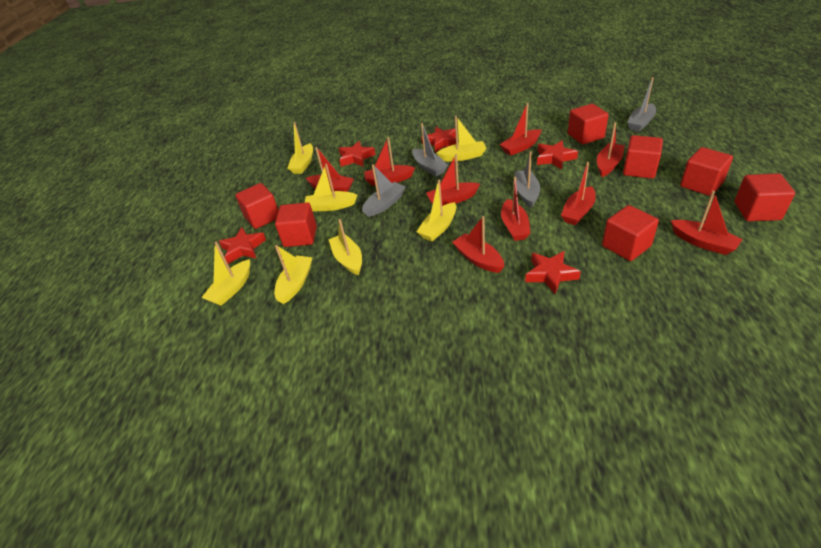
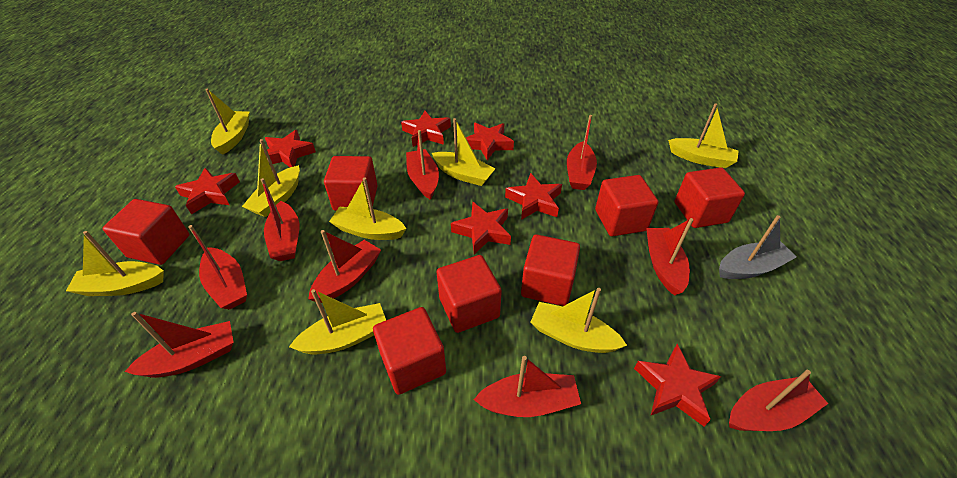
grey boat: 4 -> 1
red star: 5 -> 7
yellow boat: 7 -> 8

